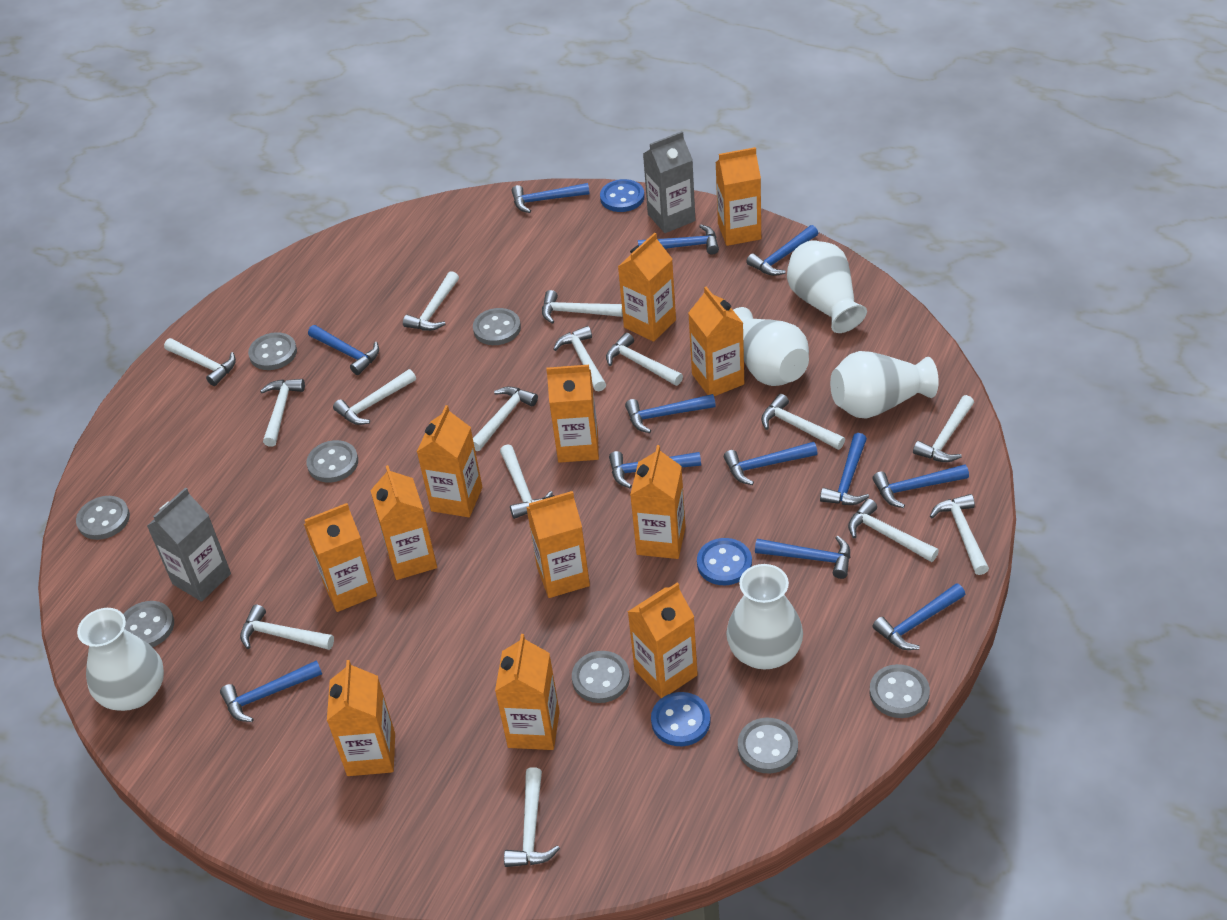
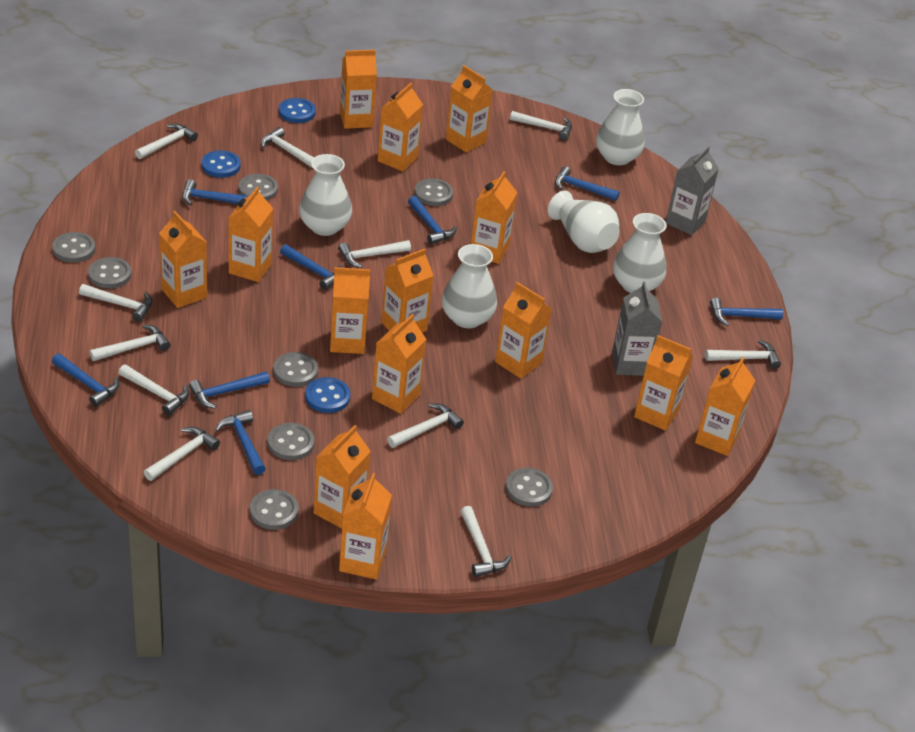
blue hammer: 12 -> 8
orange carton: 12 -> 14
white hammer: 15 -> 11

